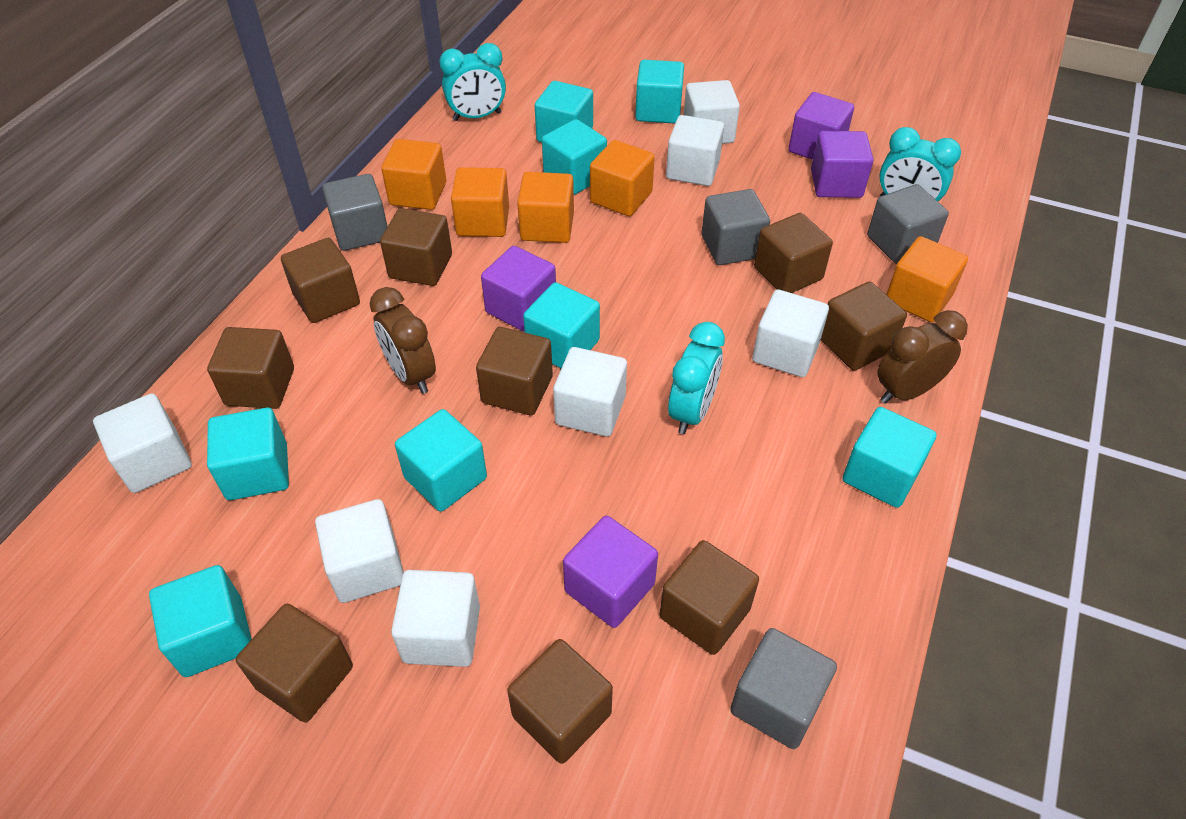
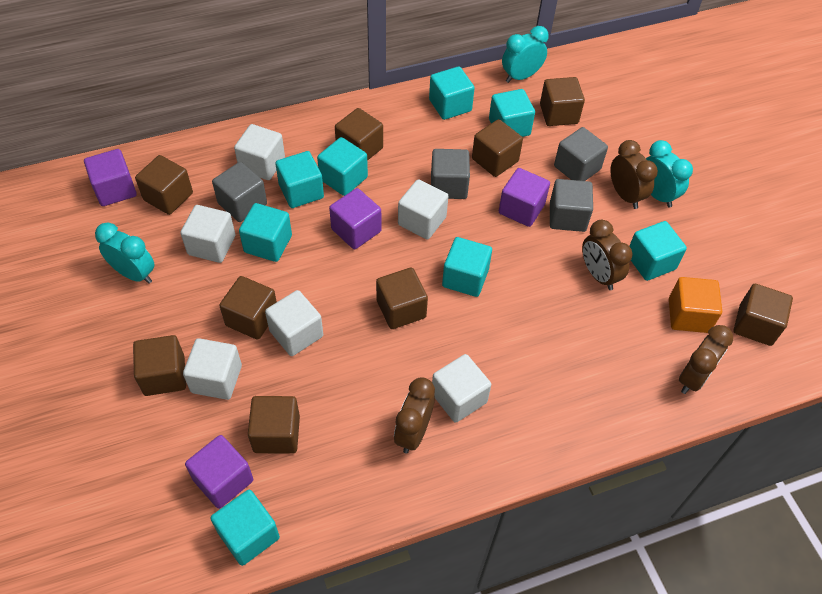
brown clock: 2 -> 4
orange cube: 5 -> 1
white cube: 7 -> 6

